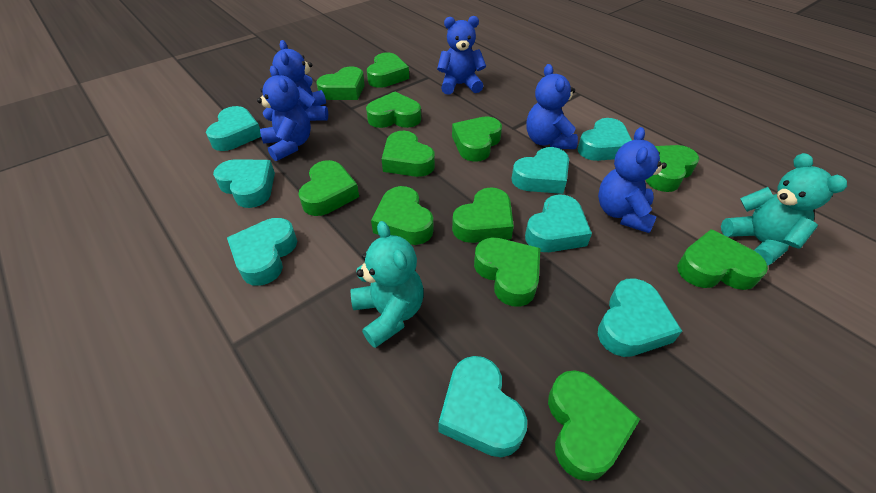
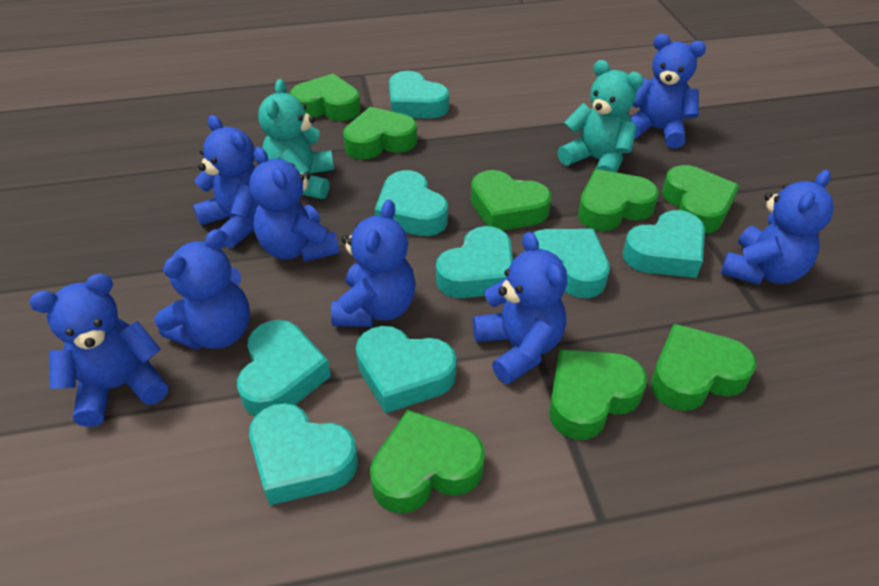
blue teddy bear: 5 -> 8
green heart: 12 -> 8

